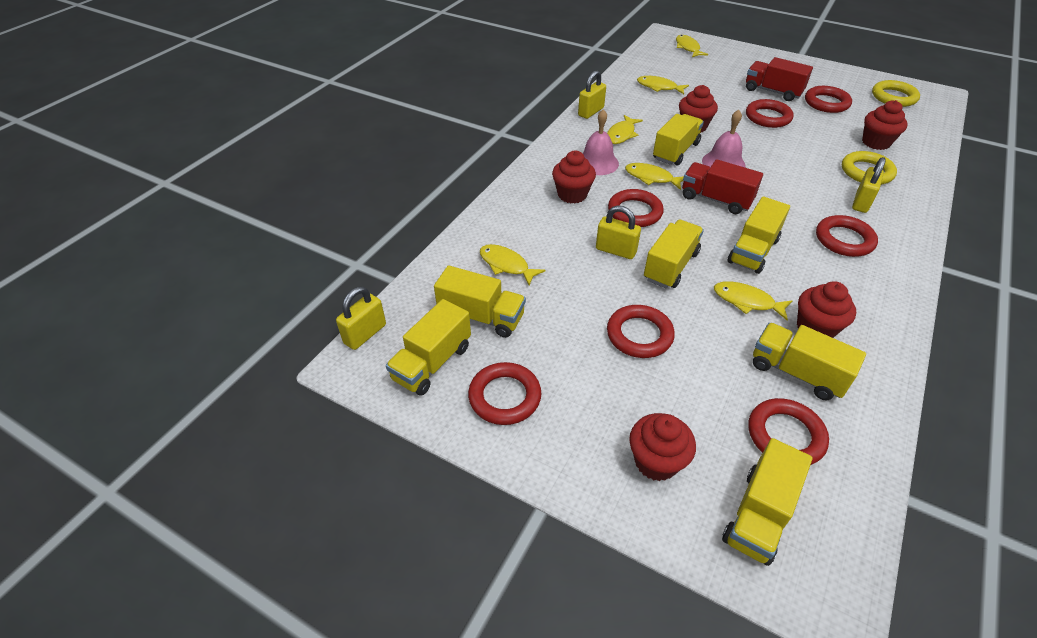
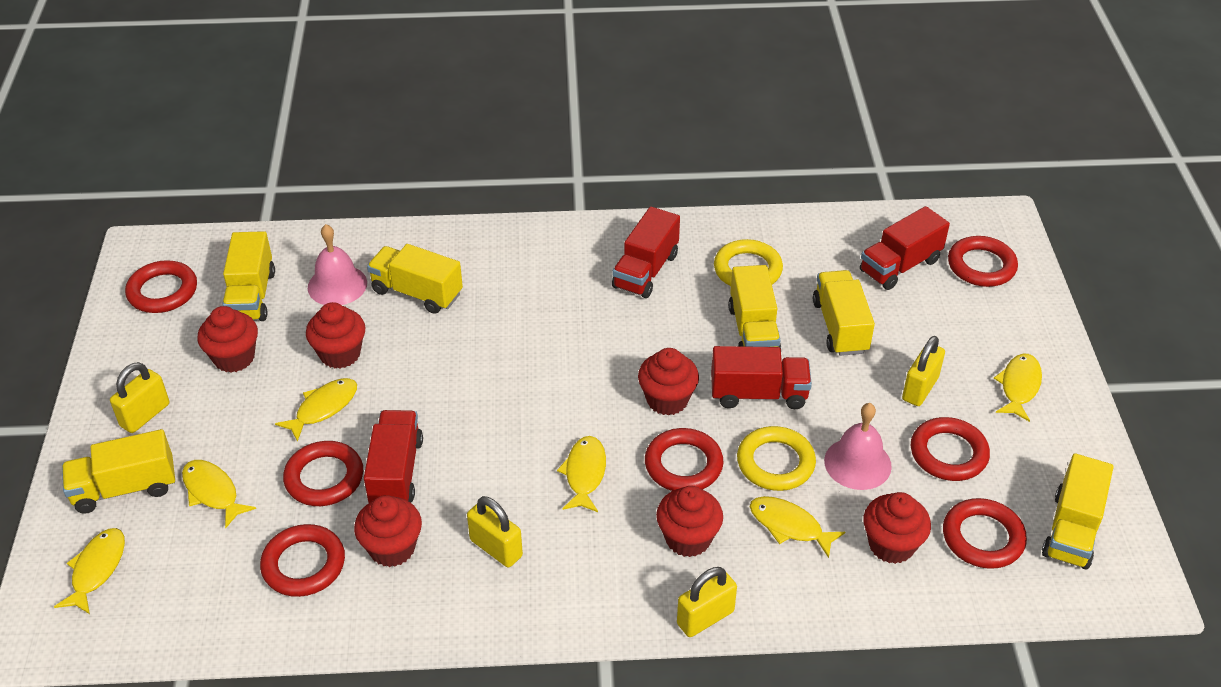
red cupcake: 5 -> 6
red truck: 2 -> 4
yellow truck: 7 -> 6

